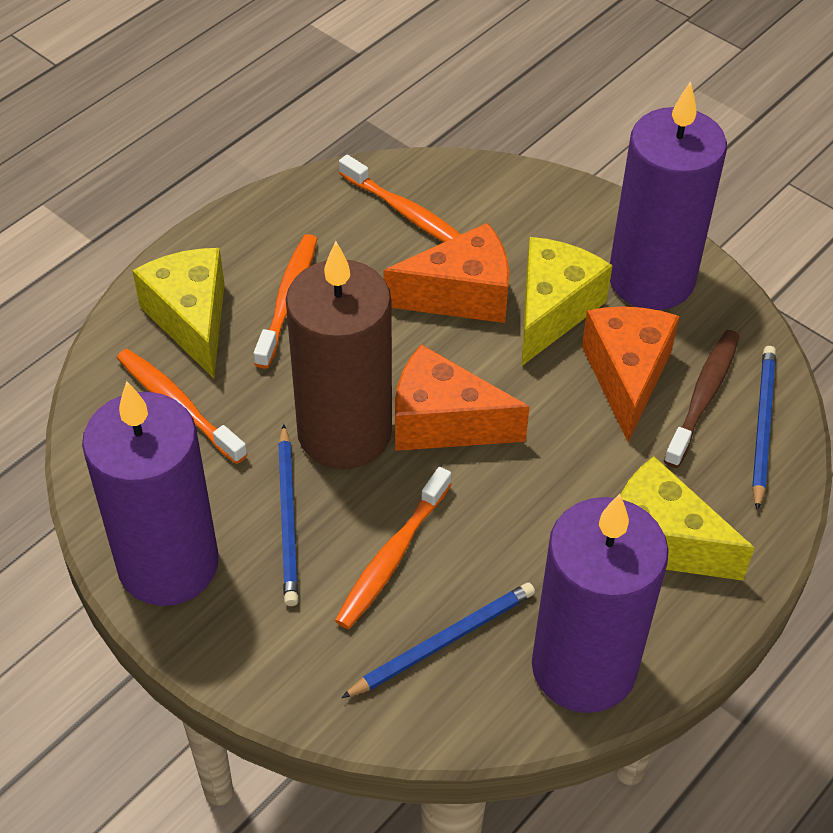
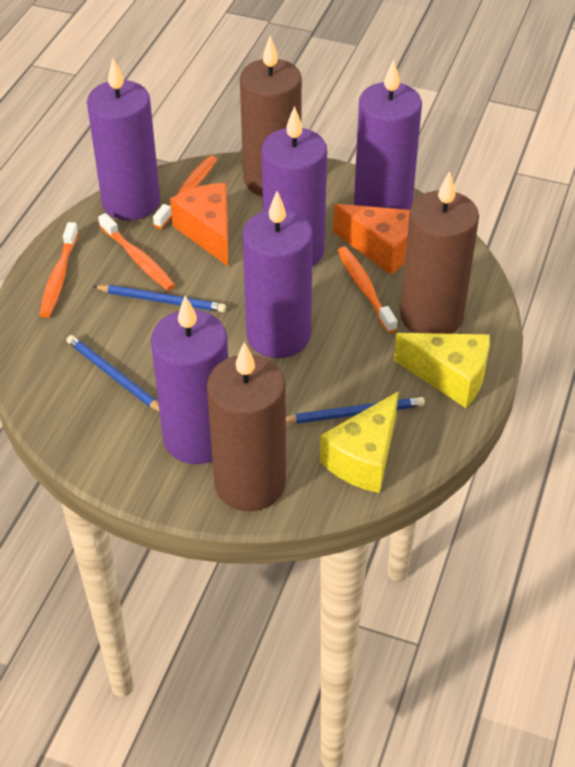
brown candle: 1 -> 3
brown toothbrush: 1 -> 0
orange cheese: 3 -> 2
purple candle: 3 -> 5
yellow cheese: 3 -> 2

